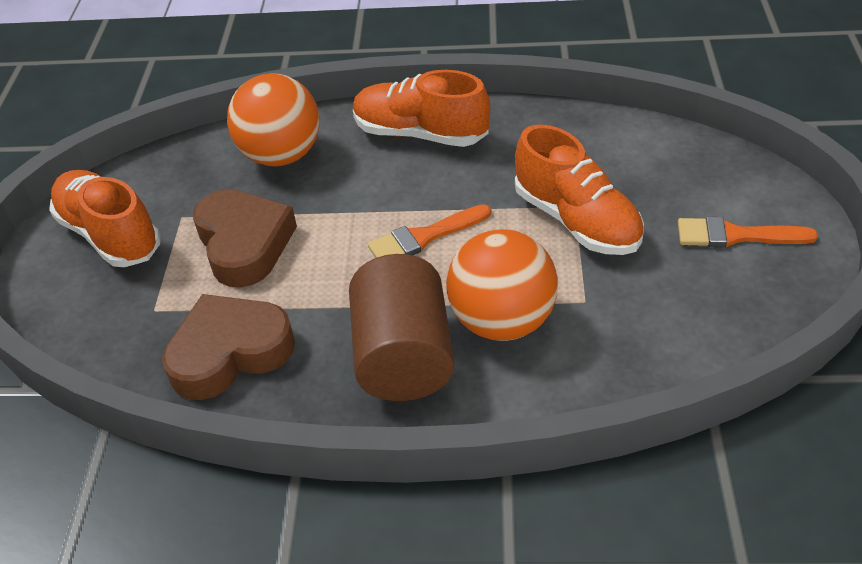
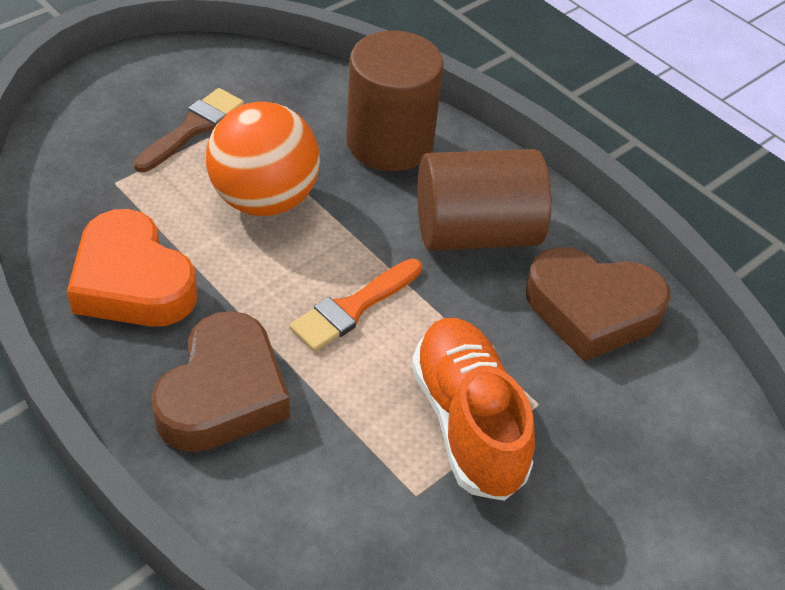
brown brush: 0 -> 1
brown cylinder: 1 -> 2
orange ball: 2 -> 1
orange brush: 2 -> 1
orange heart: 0 -> 1
orange shoe: 3 -> 1

